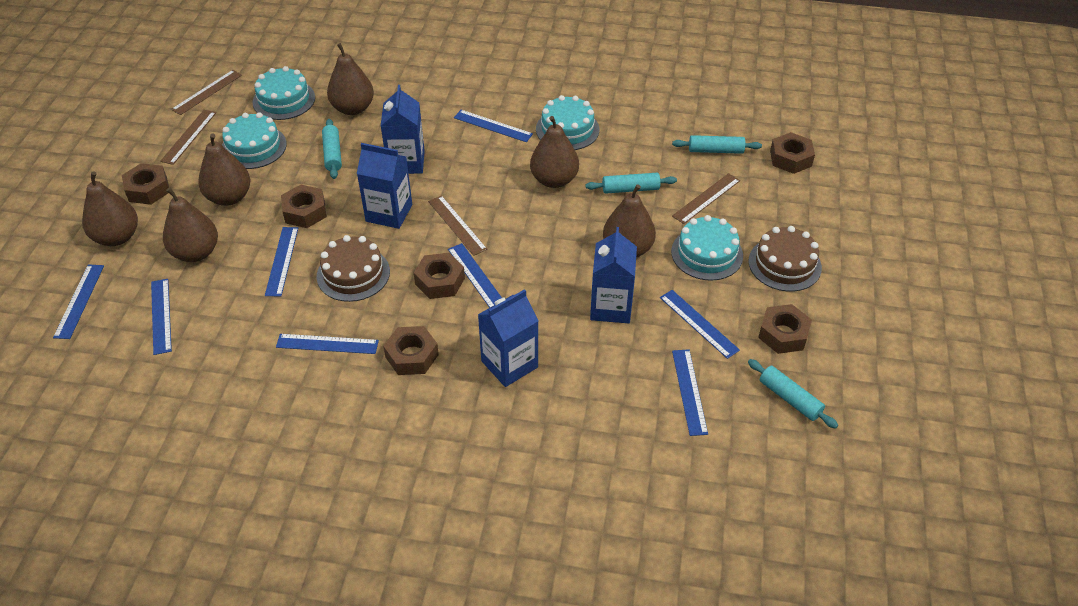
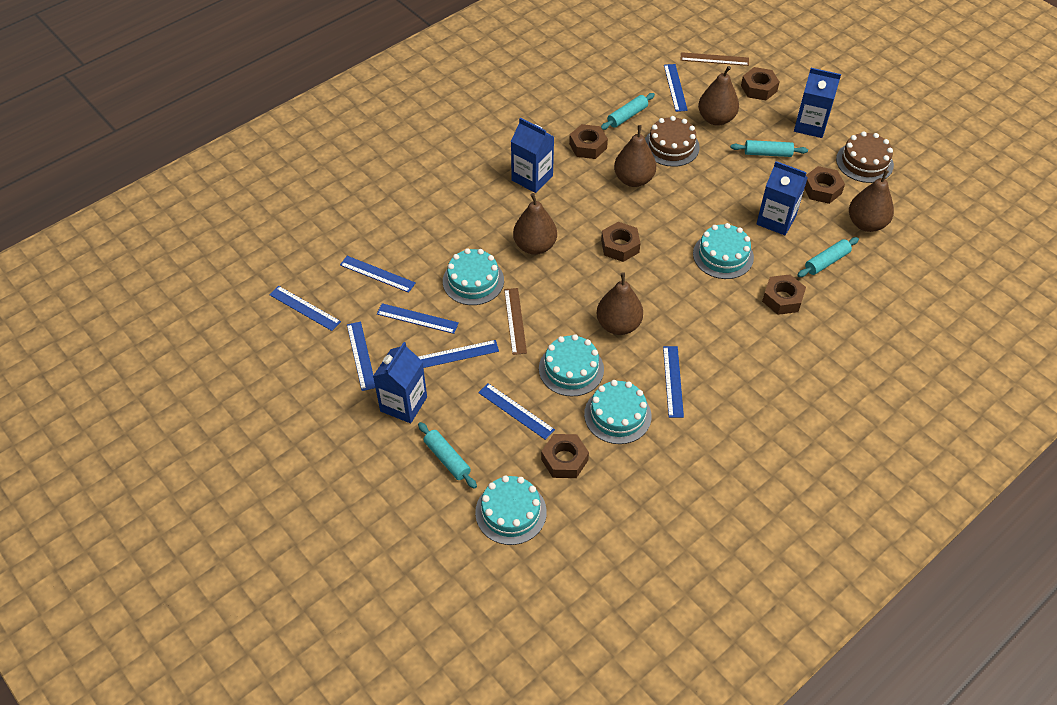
brown pear: 6 -> 5
brown ruler: 4 -> 2
turquoise cake: 4 -> 5

